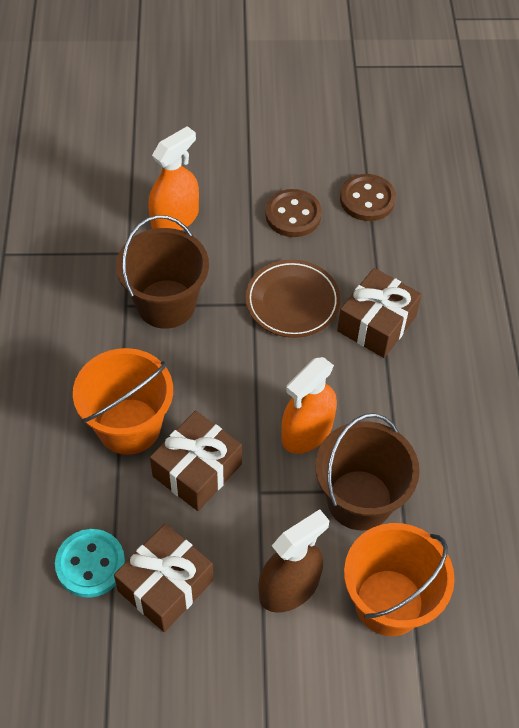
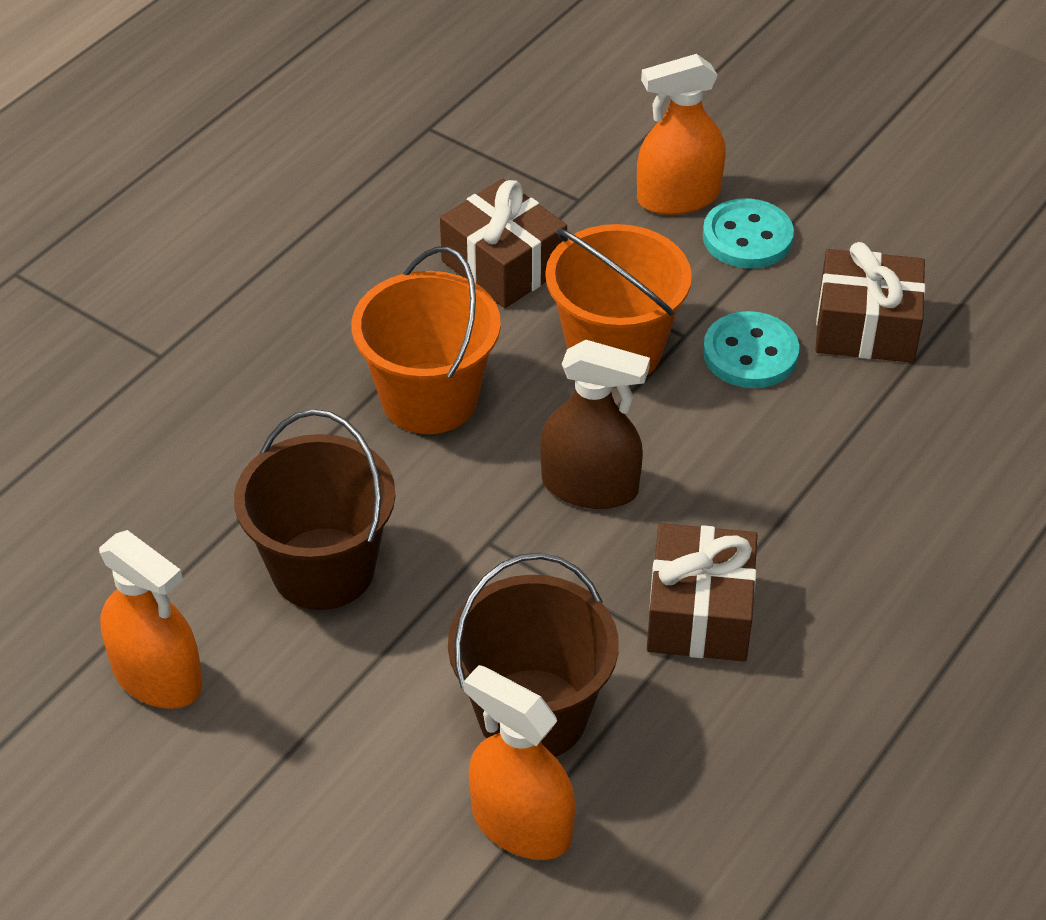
brown button: 2 -> 0
brown plate: 1 -> 0
orange spray bottle: 2 -> 3
turquoise button: 1 -> 2

